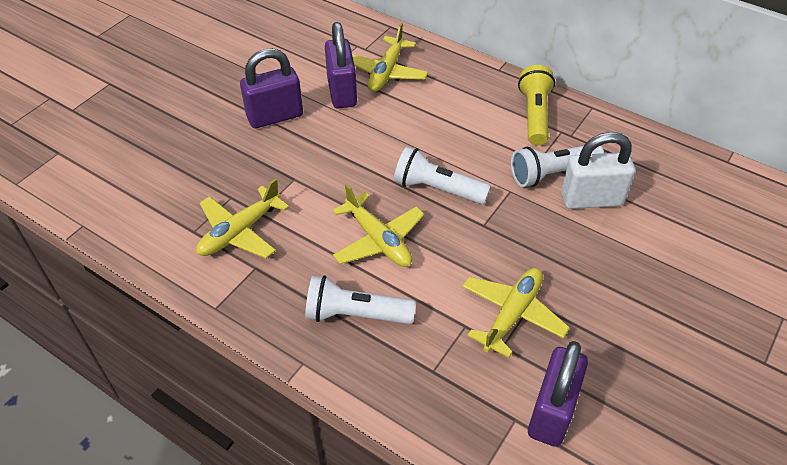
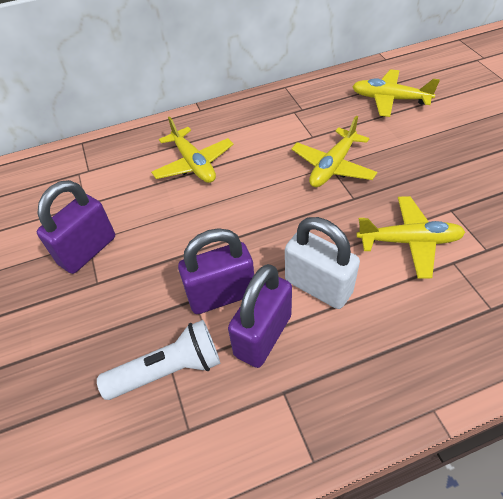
white flashlight: 3 -> 1
yellow flashlight: 1 -> 0

